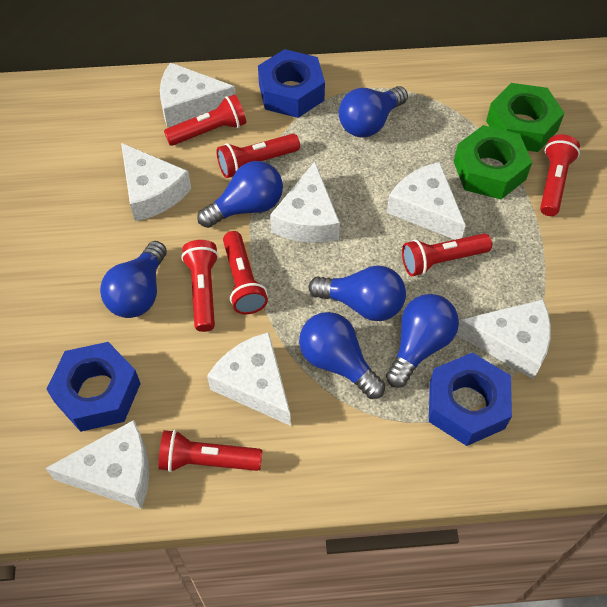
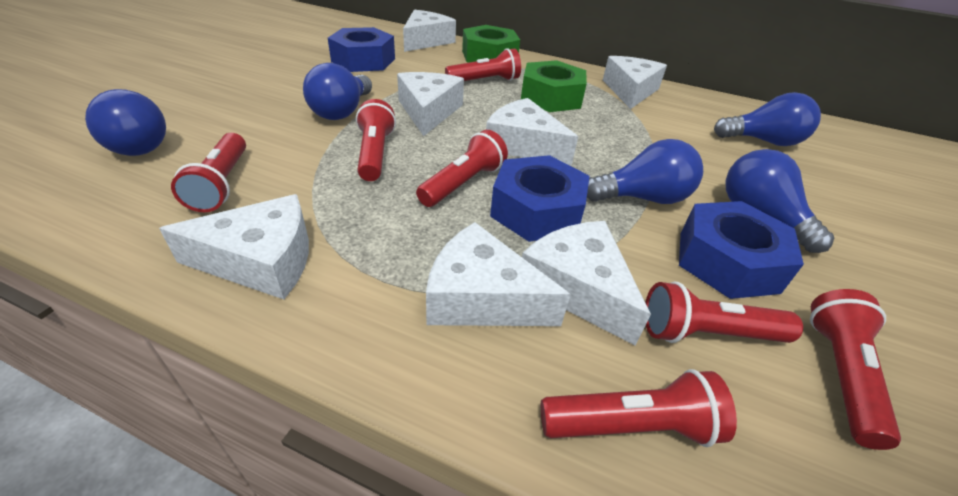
blue light bulb: 6 -> 5

